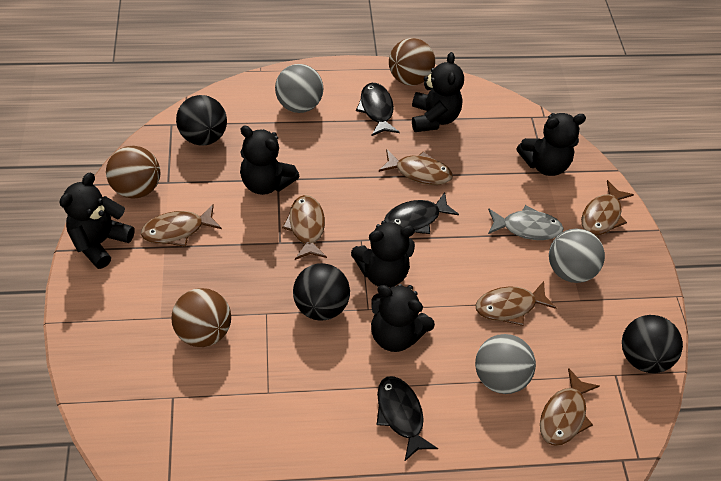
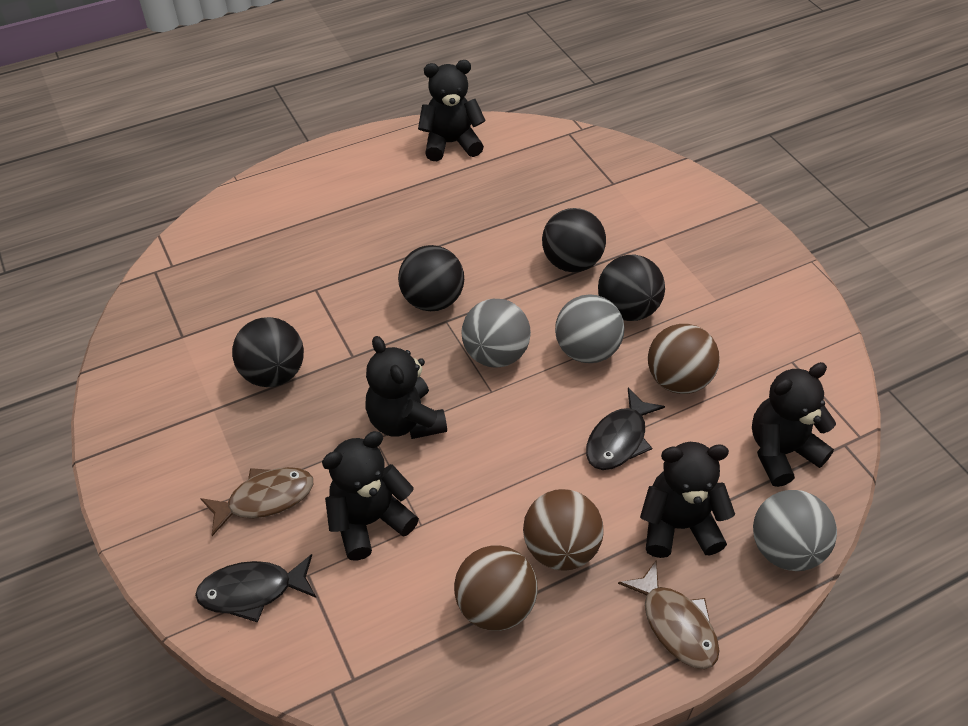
black ball: 3 -> 4
black fish: 3 -> 2
black teddy bear: 6 -> 5
brown fish: 6 -> 2
grey fish: 1 -> 0

